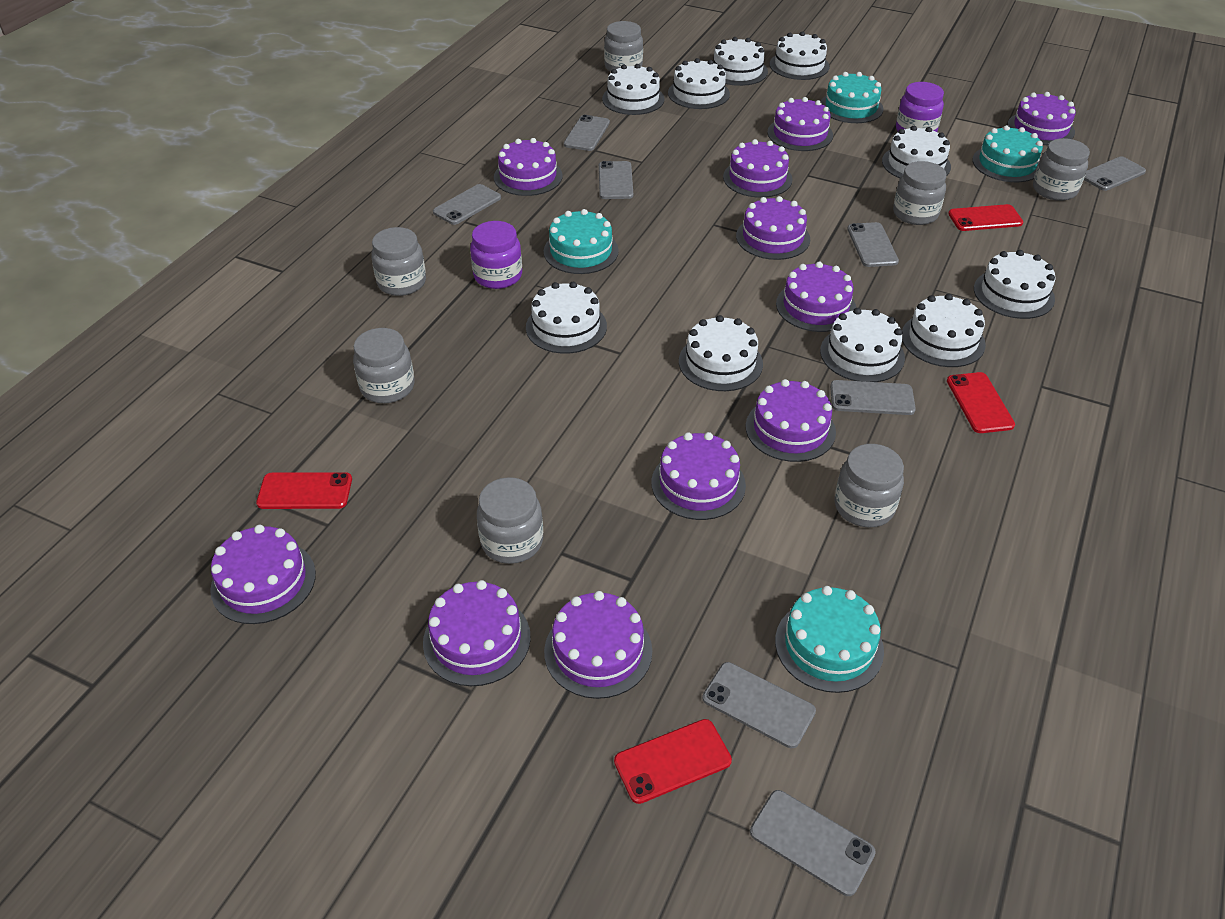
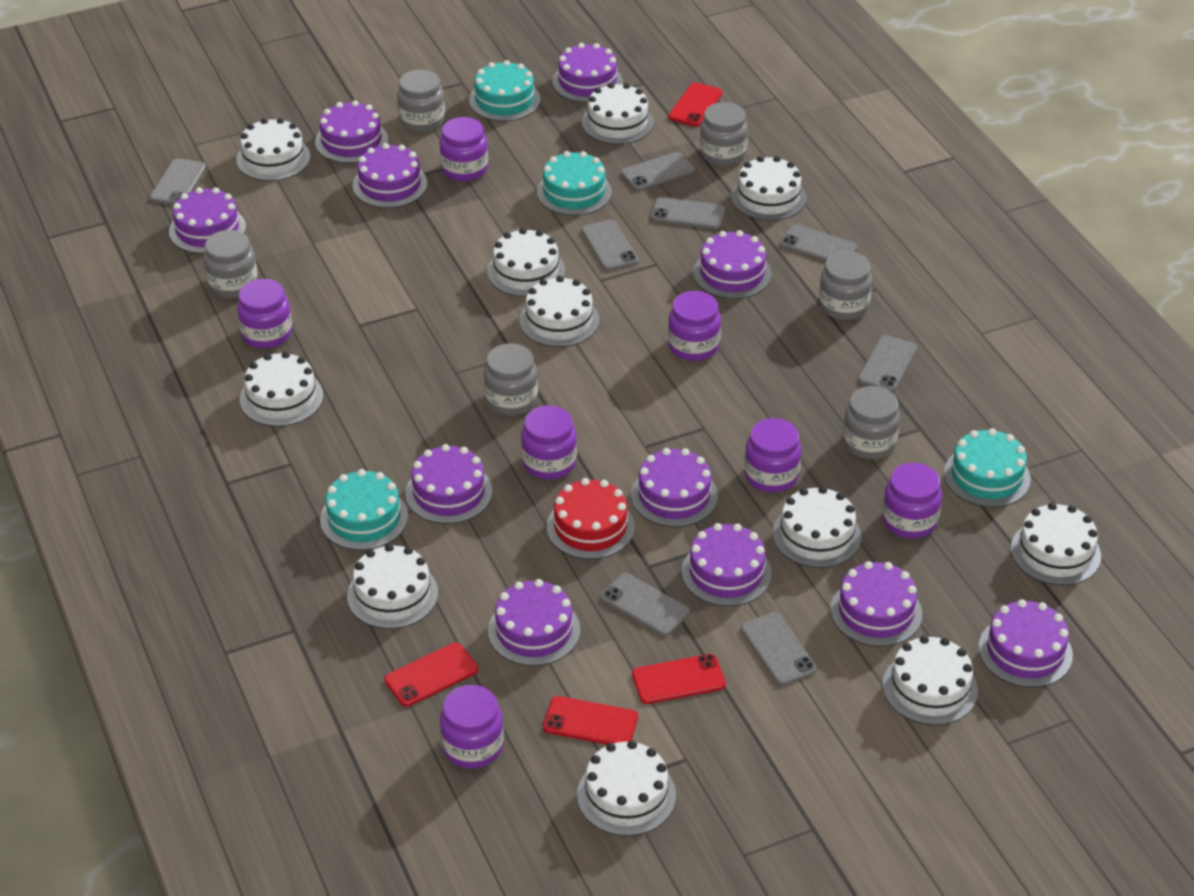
grey jar: 7 -> 6
purple jar: 2 -> 7
red cake: 0 -> 1
white cake: 10 -> 11

